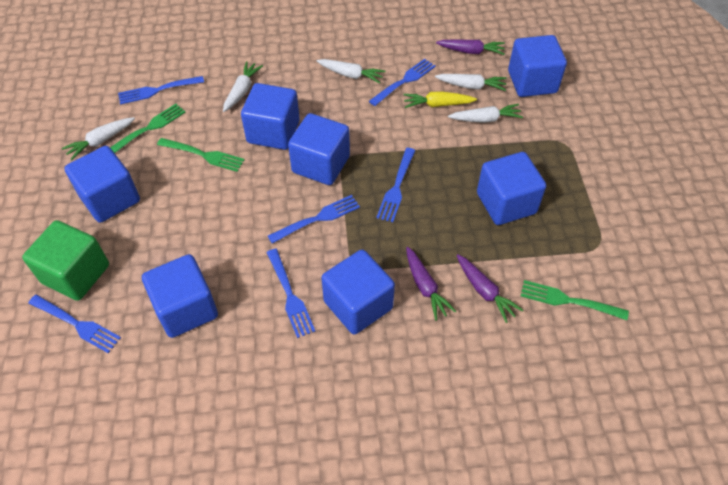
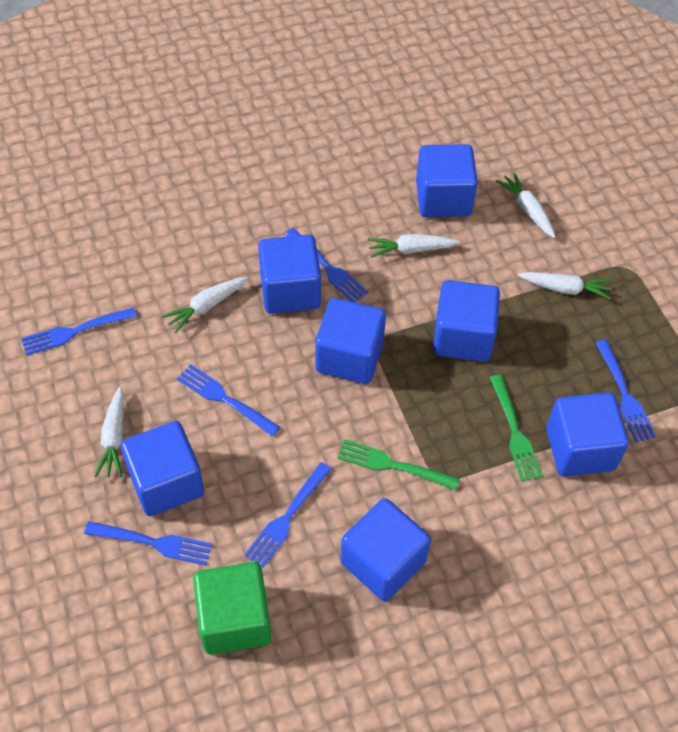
green fork: 3 -> 2
purple carrot: 3 -> 0
yellow carrot: 1 -> 0

